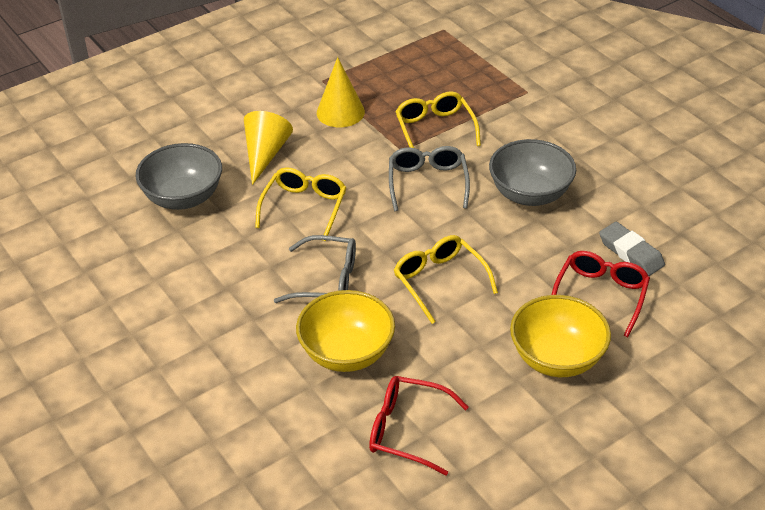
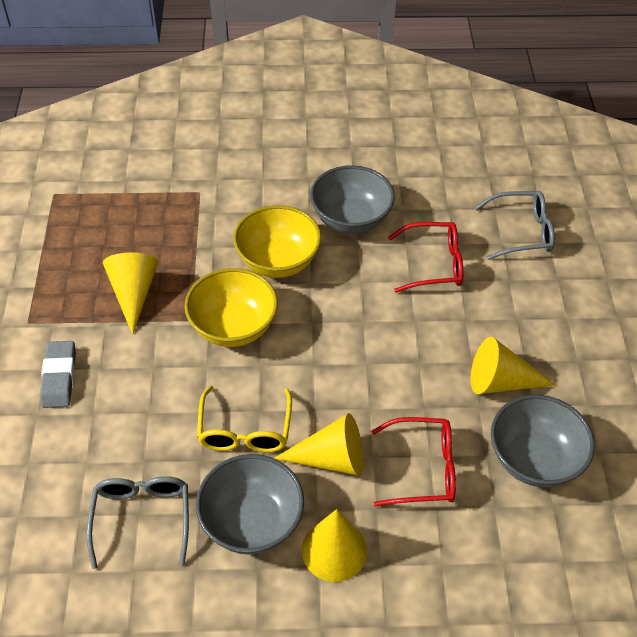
grey bowl: 2 -> 3
yellow cone: 2 -> 4
yellow glasses: 3 -> 1

